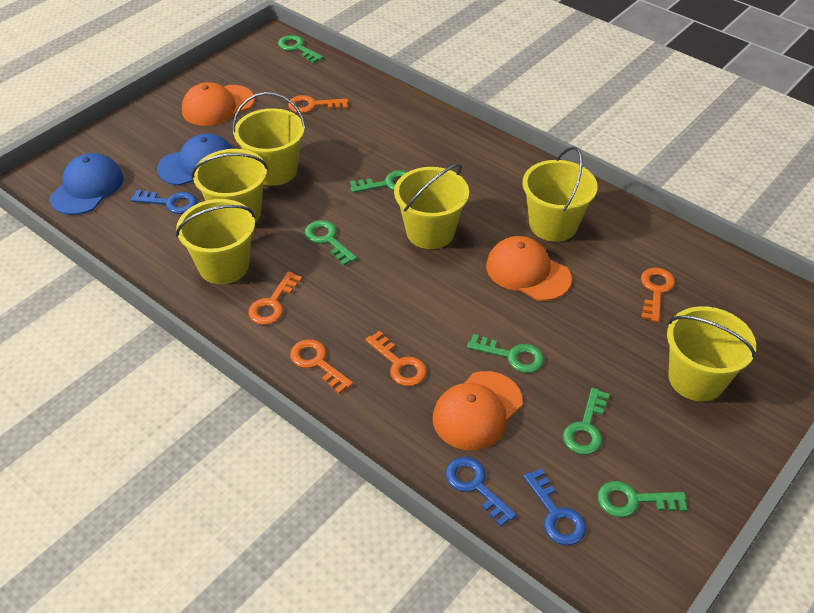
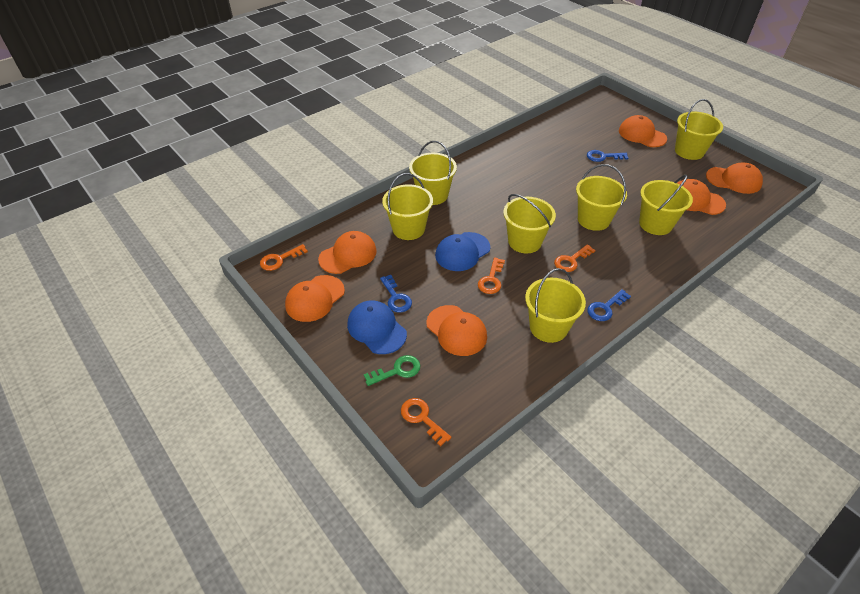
green key: 6 -> 1
orange cap: 3 -> 6
orange key: 5 -> 4
yellow bucket: 6 -> 7

